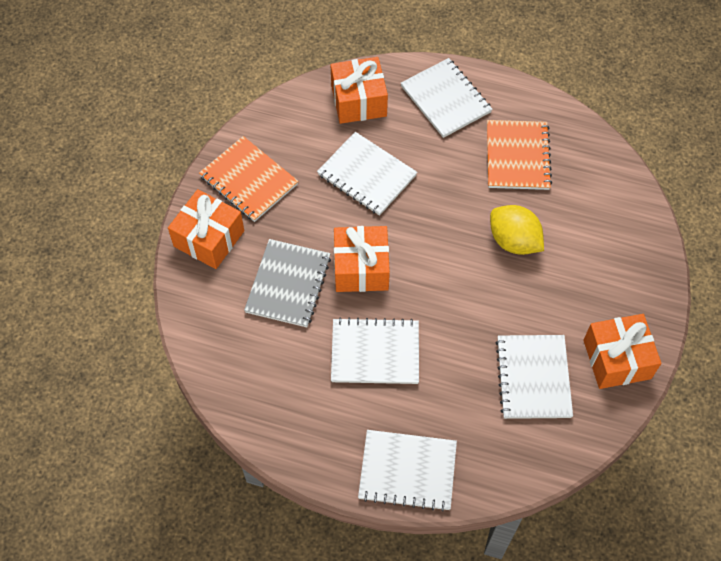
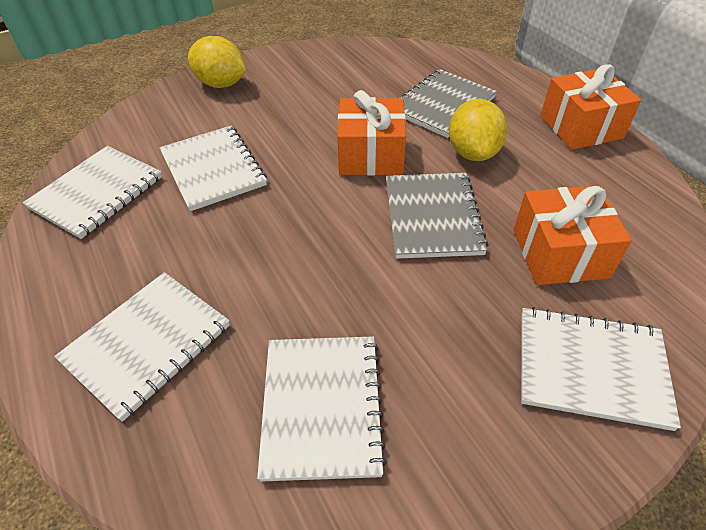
grey notebook: 1 -> 2
orange gift: 4 -> 3
orange notebook: 2 -> 0
yellow lemon: 1 -> 2

